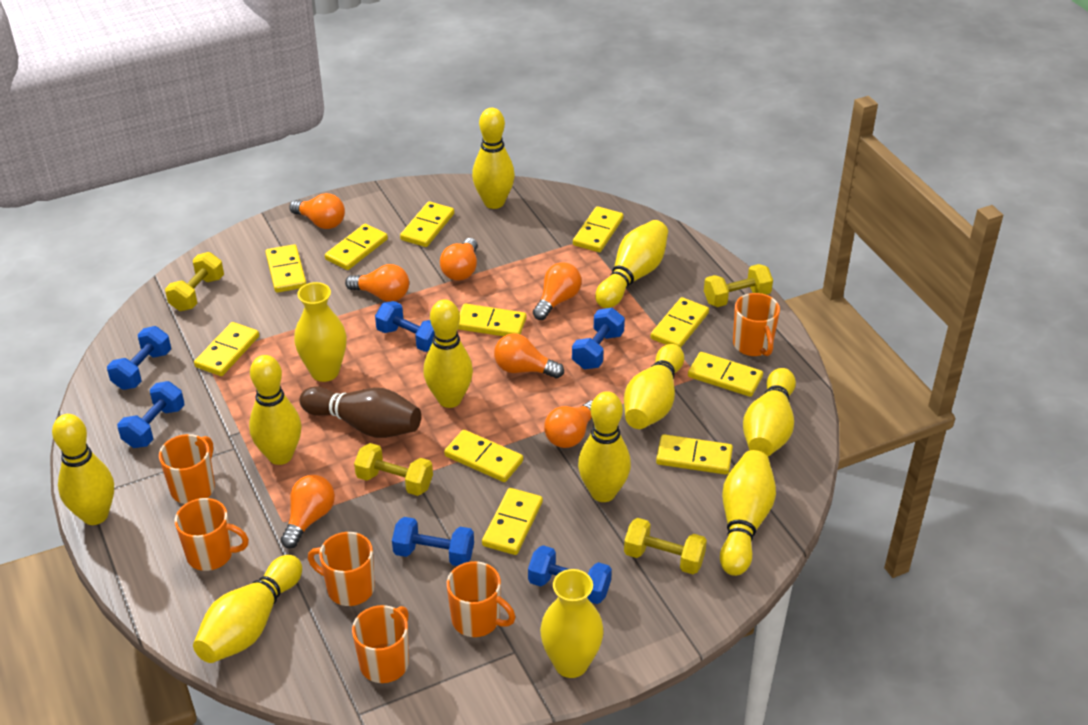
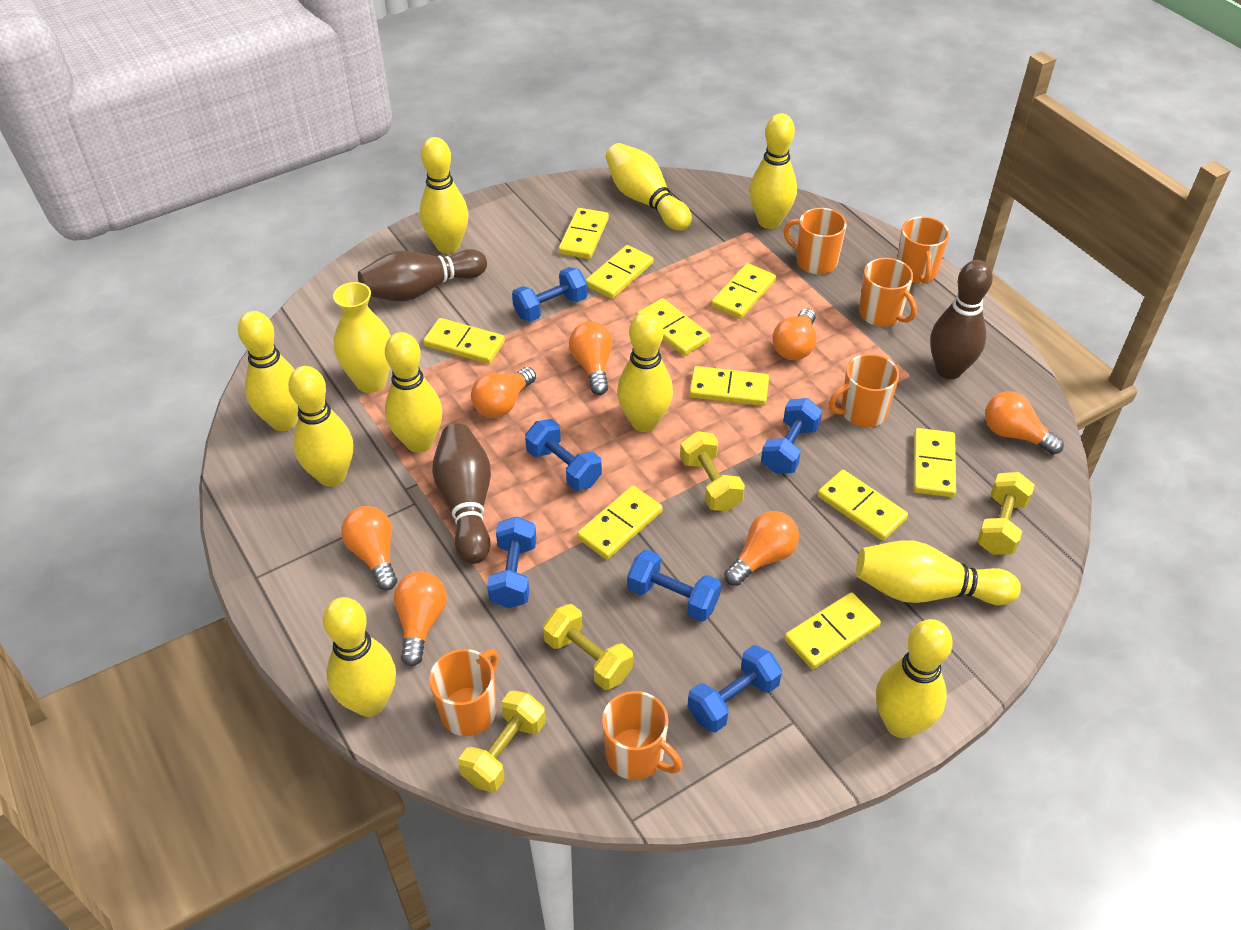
brown bowling pin: 1 -> 3
yellow domino: 11 -> 10
yellow vase: 2 -> 1

